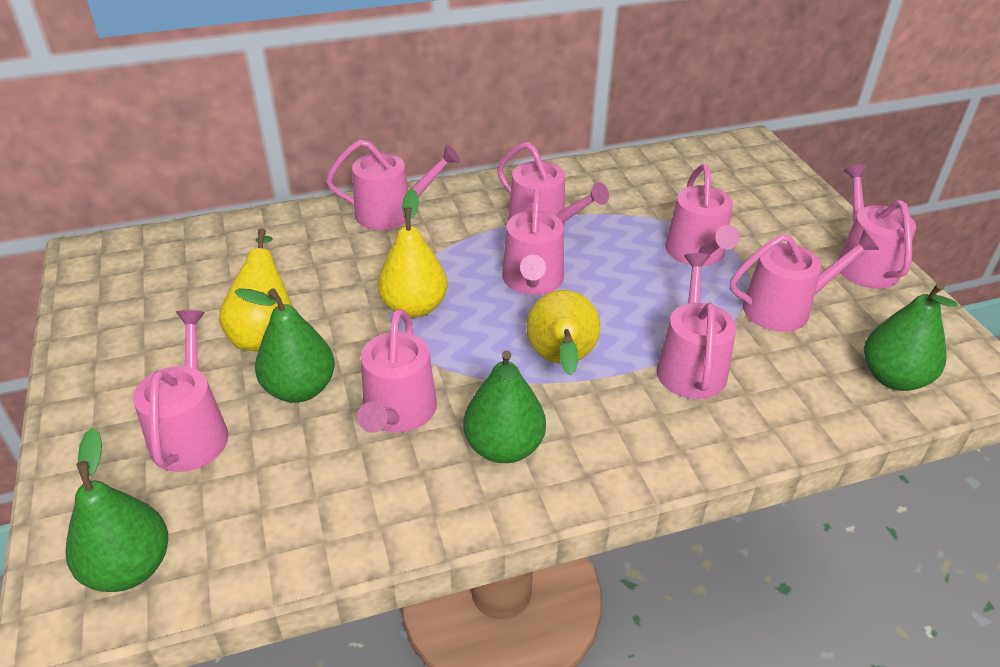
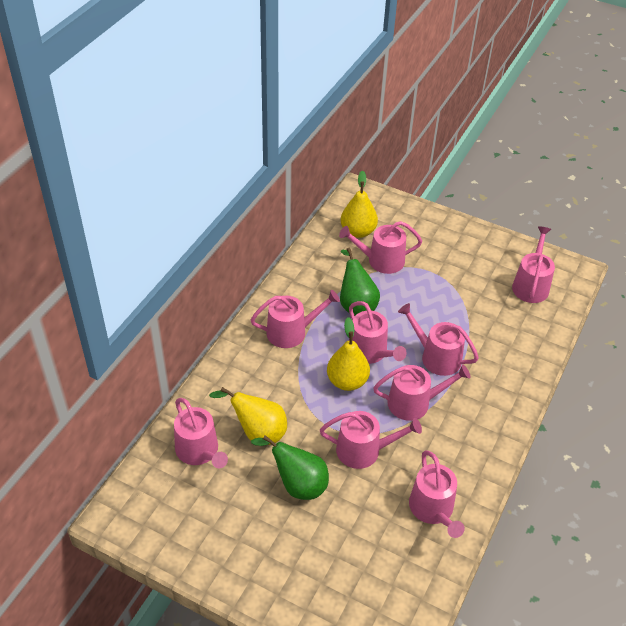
green pear: 4 -> 2

